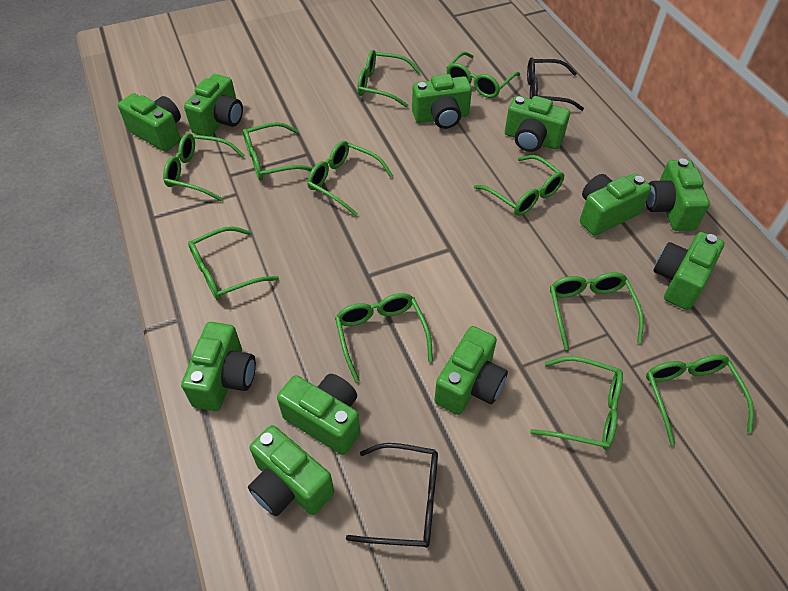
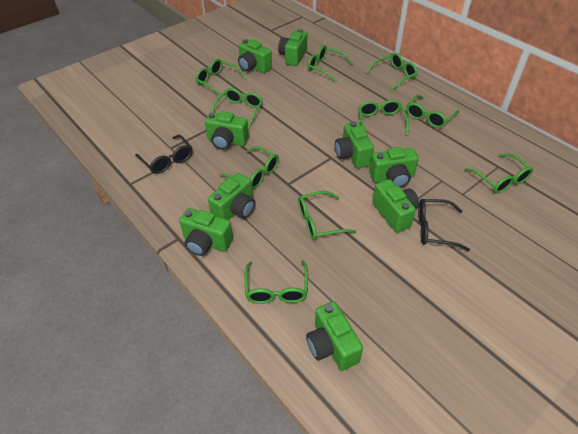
green camera: 11 -> 9
green glasses: 11 -> 10

